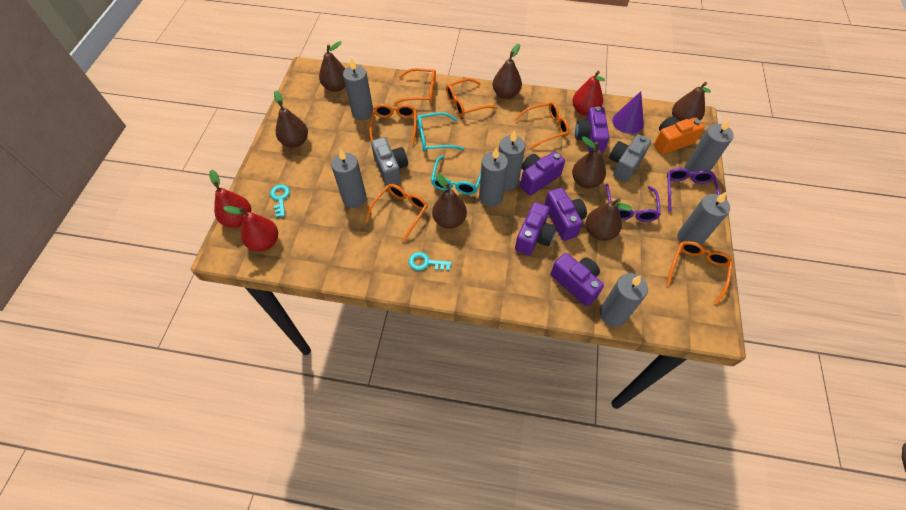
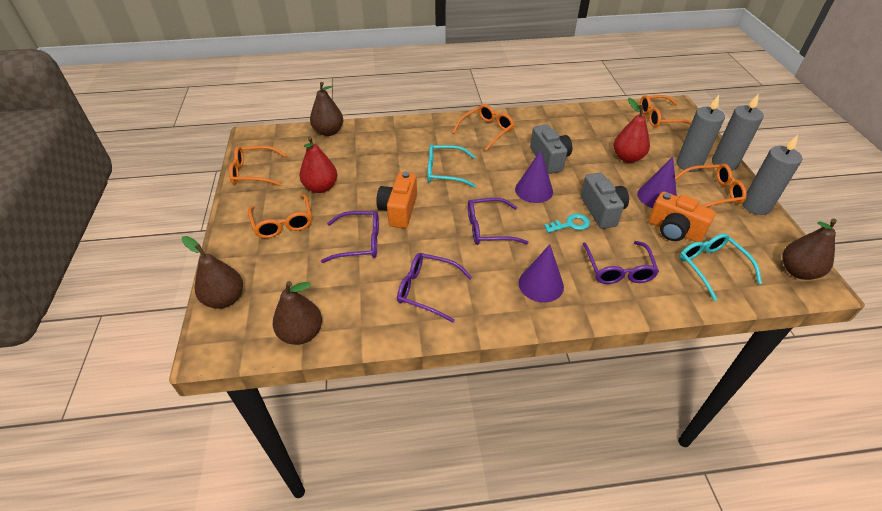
brown pear: 7 -> 4
grey candle: 7 -> 3
orange camera: 1 -> 2
orange glasses: 6 -> 5
purple camera: 5 -> 0
purple cone: 1 -> 3
purple glasses: 2 -> 4
red pear: 3 -> 2
turquoise key: 2 -> 1

